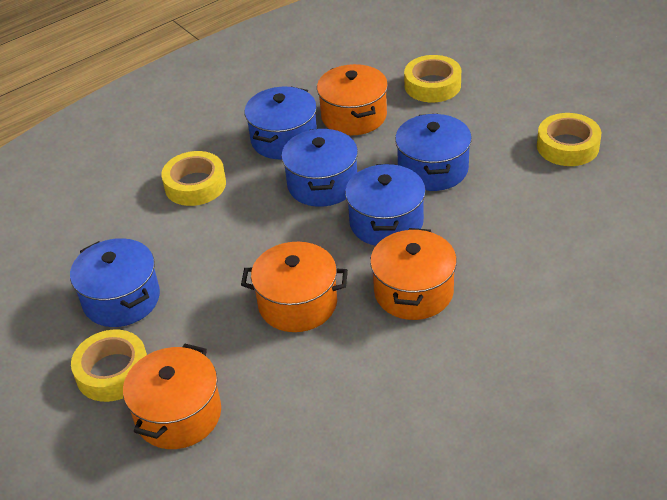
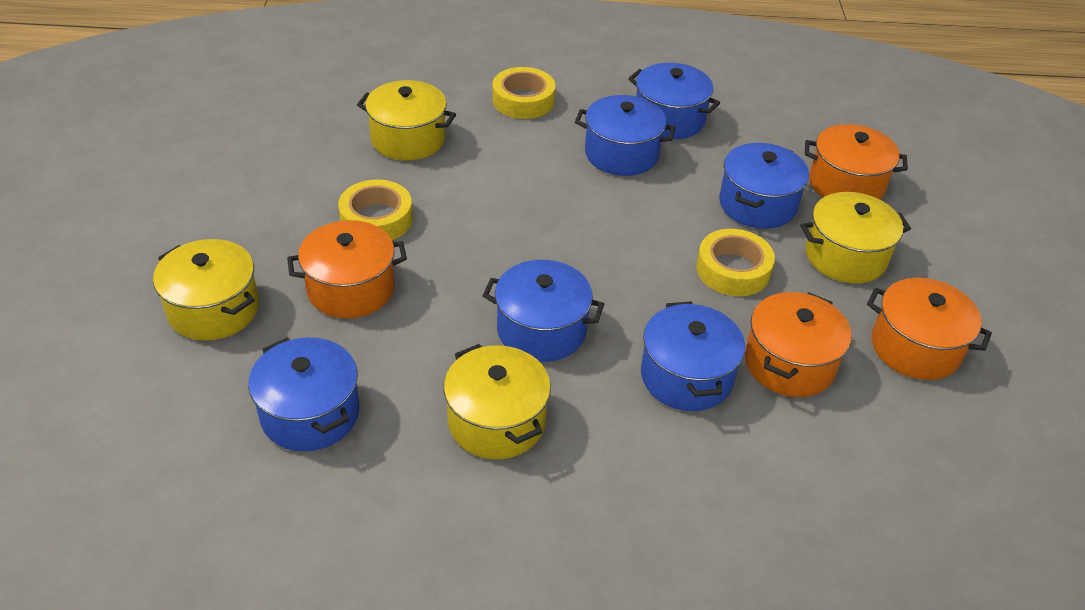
blue pot: 5 -> 6
yellow pot: 0 -> 4
yellow tape: 4 -> 3

